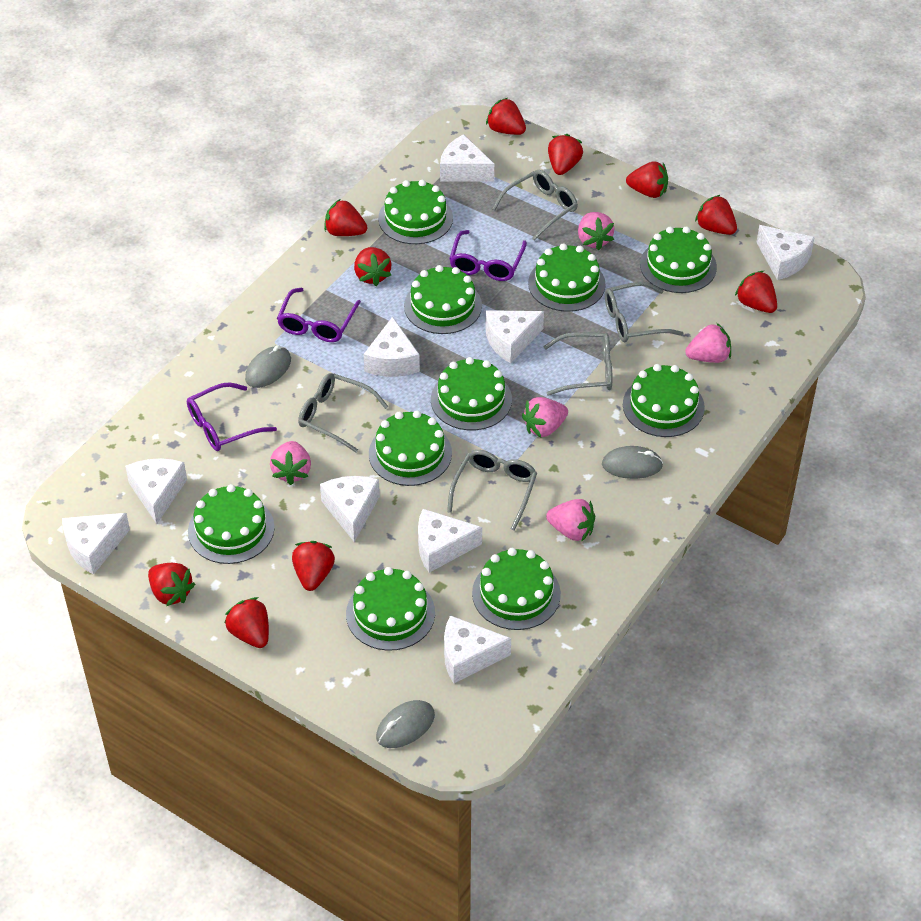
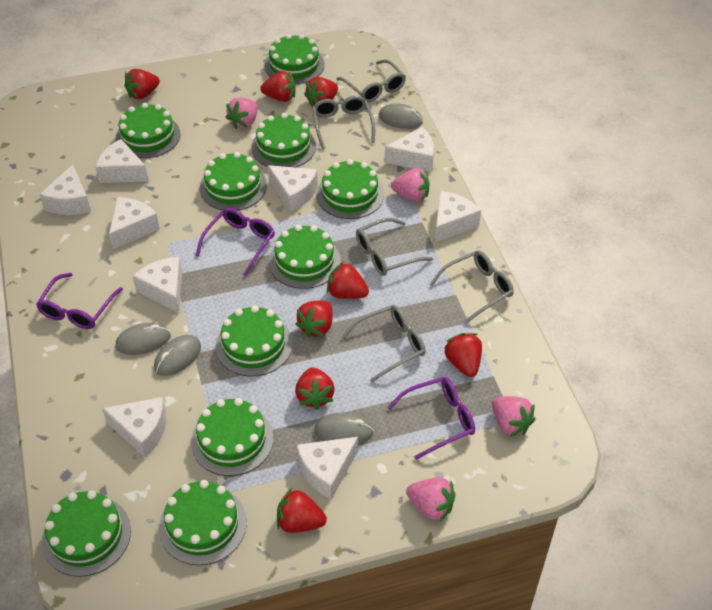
grey mouse: 3 -> 4
pink strawberry: 5 -> 4
red strawberry: 10 -> 8

